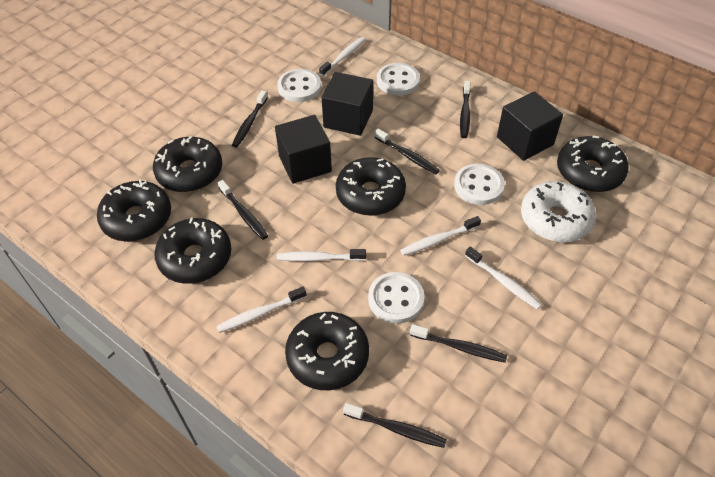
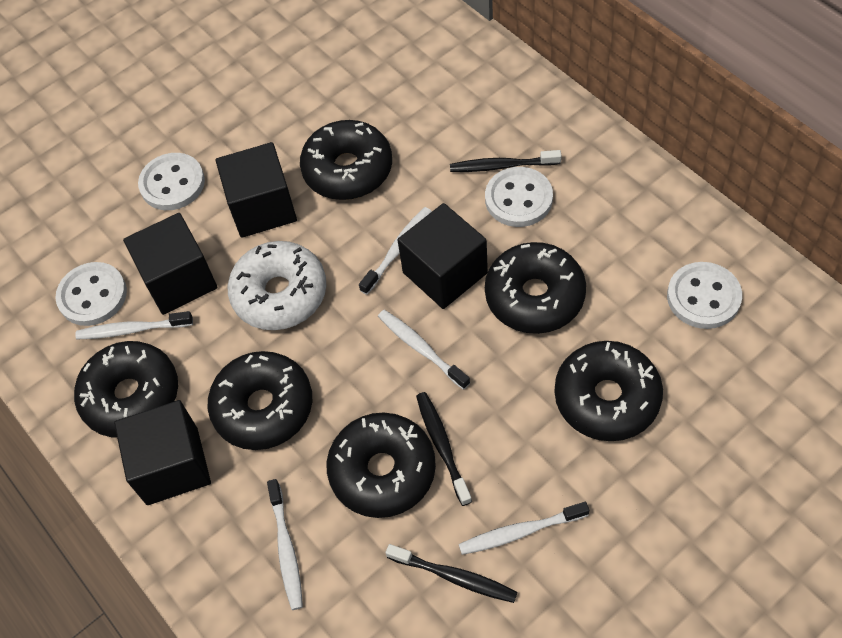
black cube: 3 -> 4
black toothbrush: 6 -> 3

